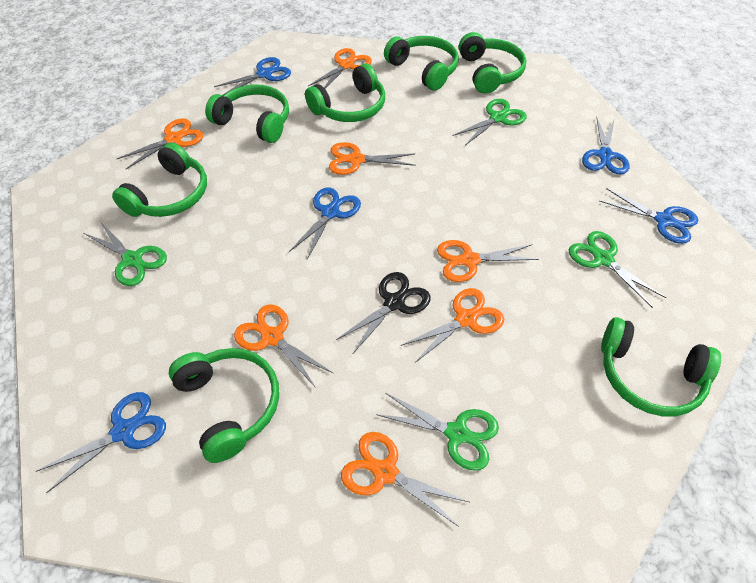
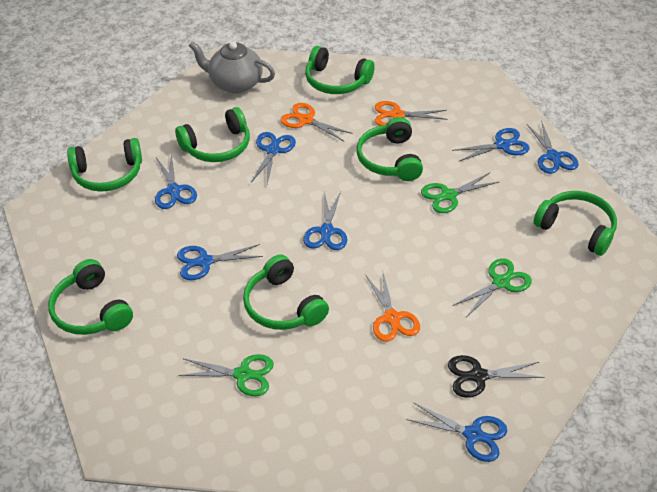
blue scissors: 5 -> 7
green scissors: 4 -> 3
grey teapot: 0 -> 1
orange scissors: 7 -> 3

